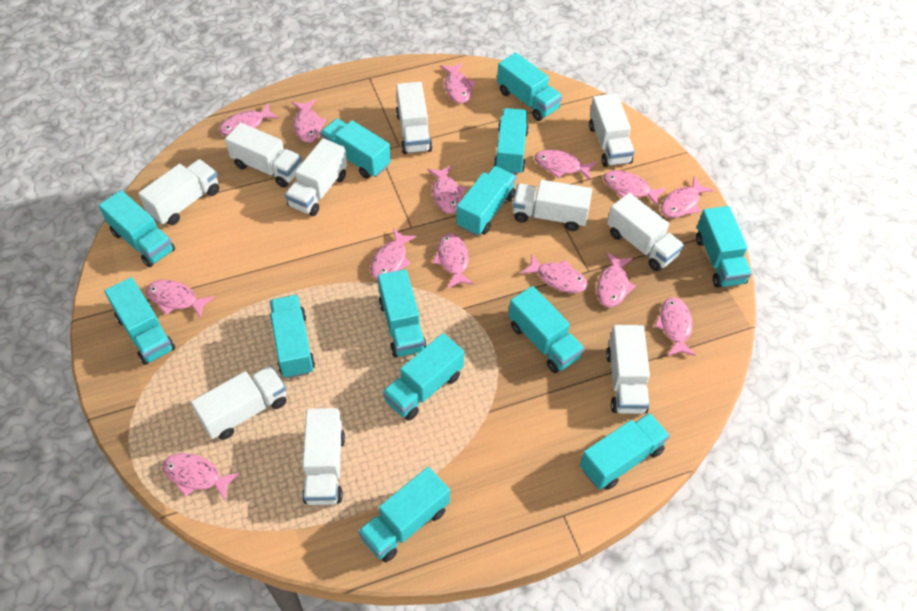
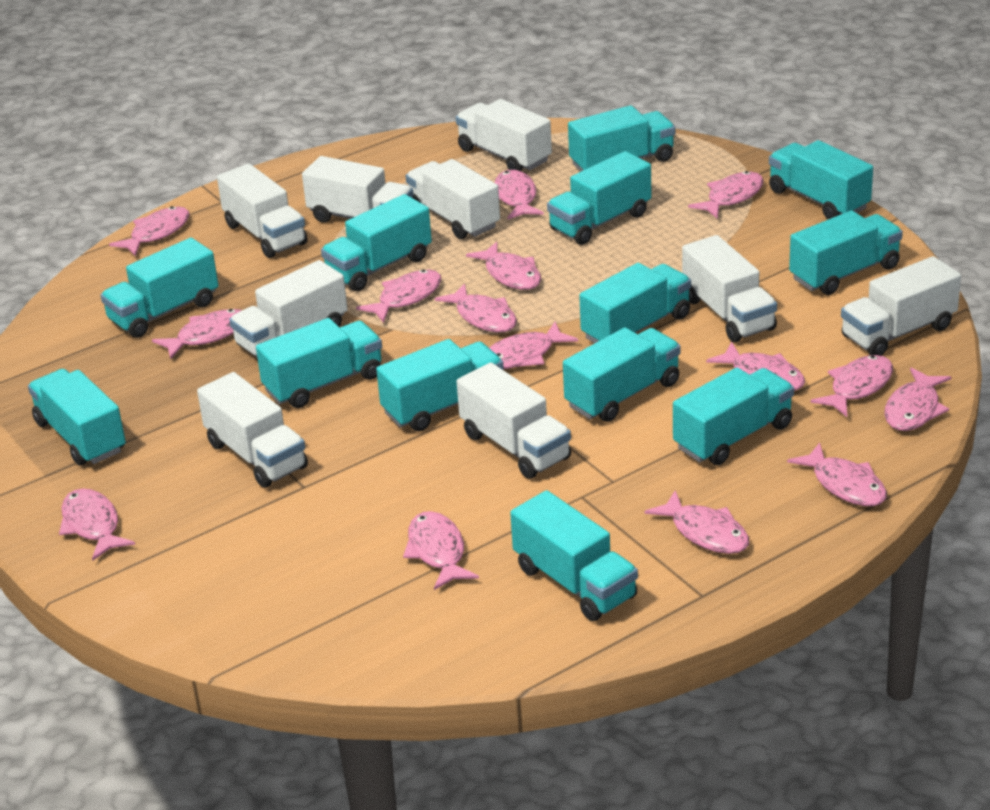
pink fish: 14 -> 15
white truck: 10 -> 9

